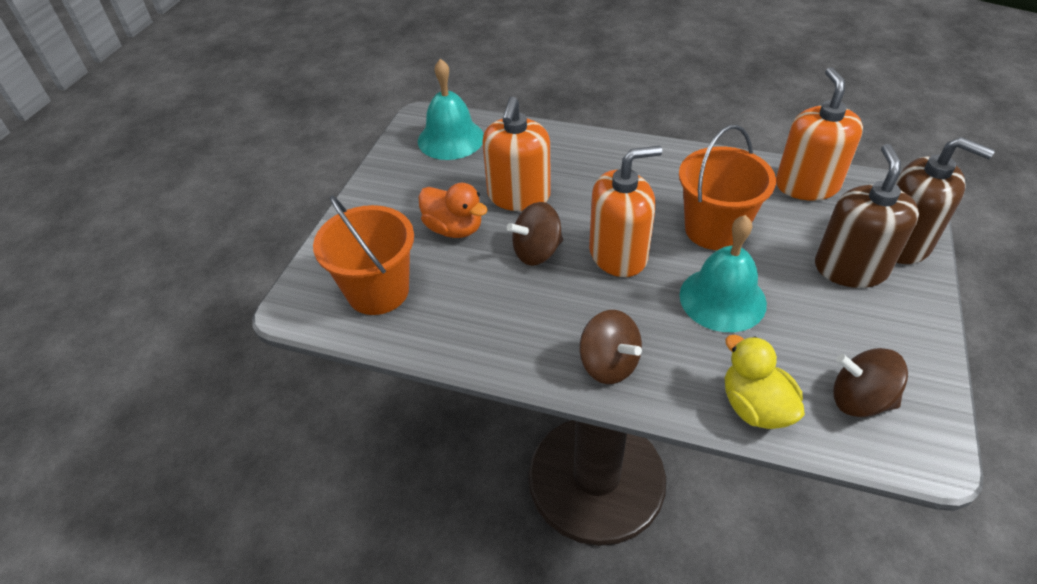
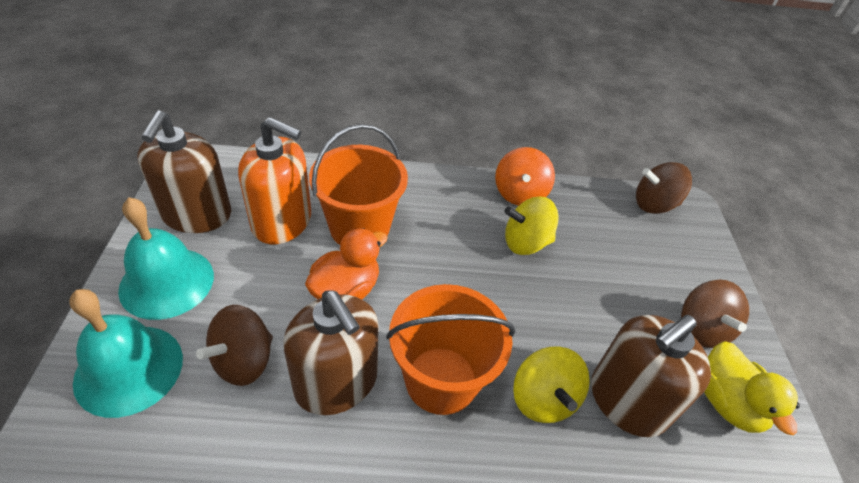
brown soap dispenser: 2 -> 3
orange soap dispenser: 3 -> 1
orange spinning top: 0 -> 1
yellow spinning top: 0 -> 2

